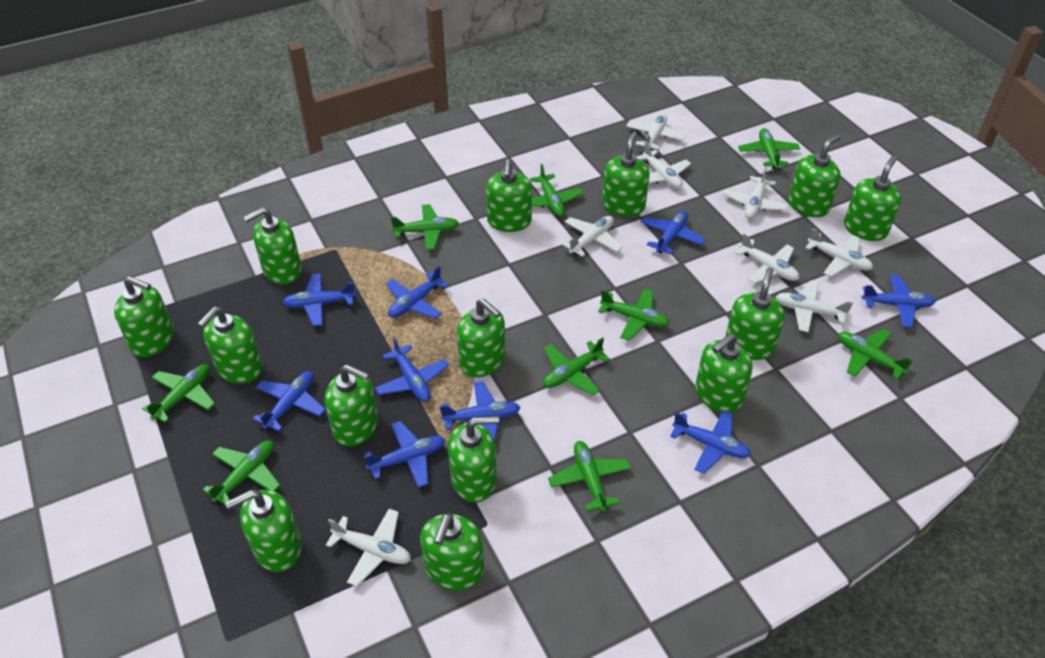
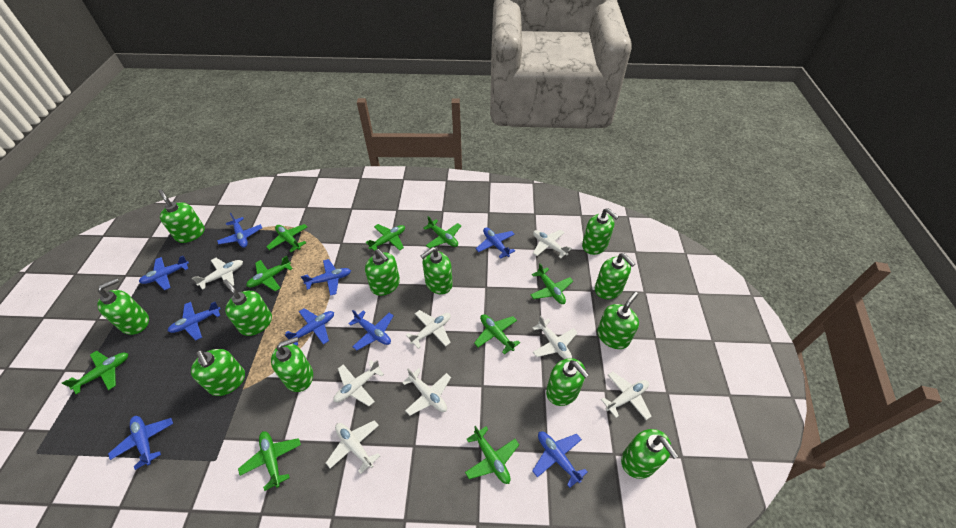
green soap dispenser: 14 -> 12

